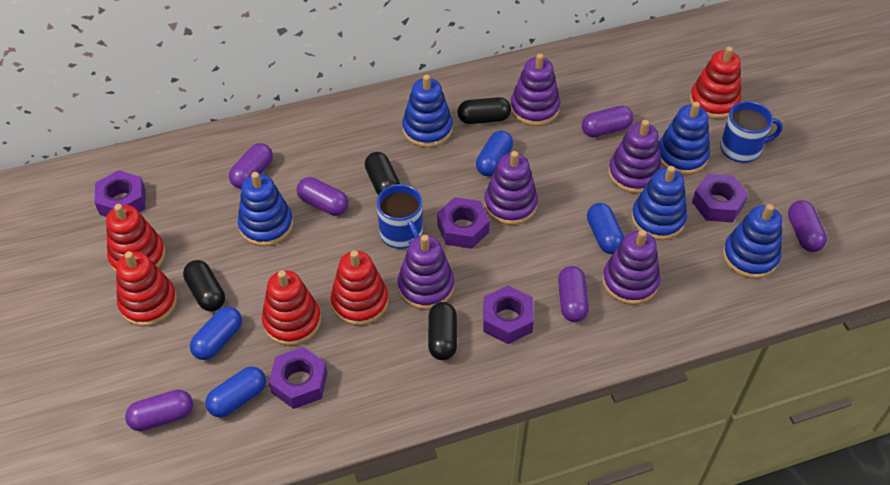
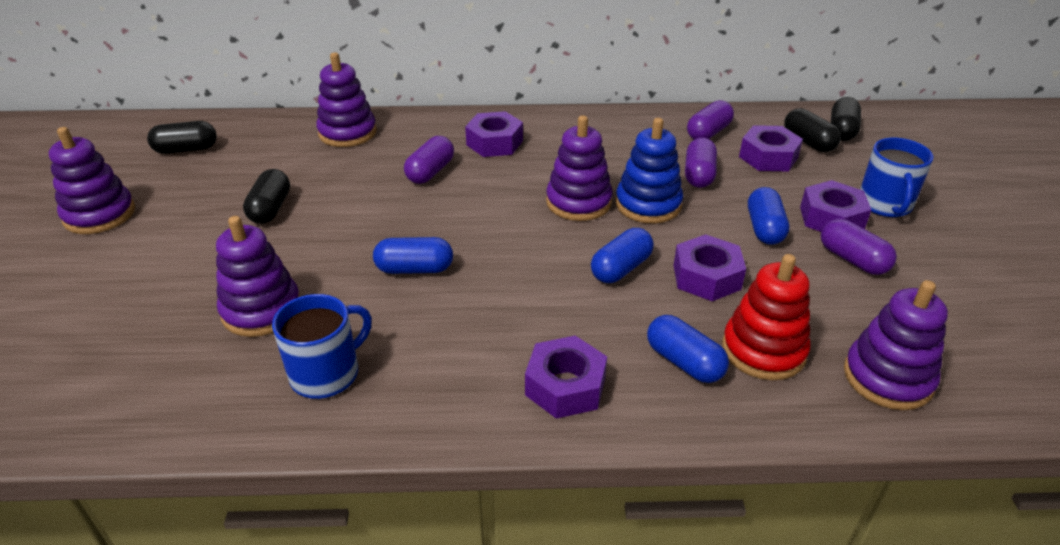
blue stacking toy: 5 -> 1
purple capsule: 6 -> 4
red stacking toy: 5 -> 1

